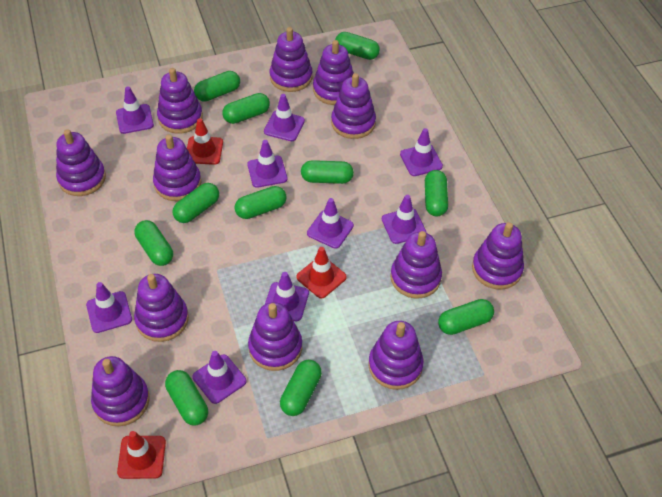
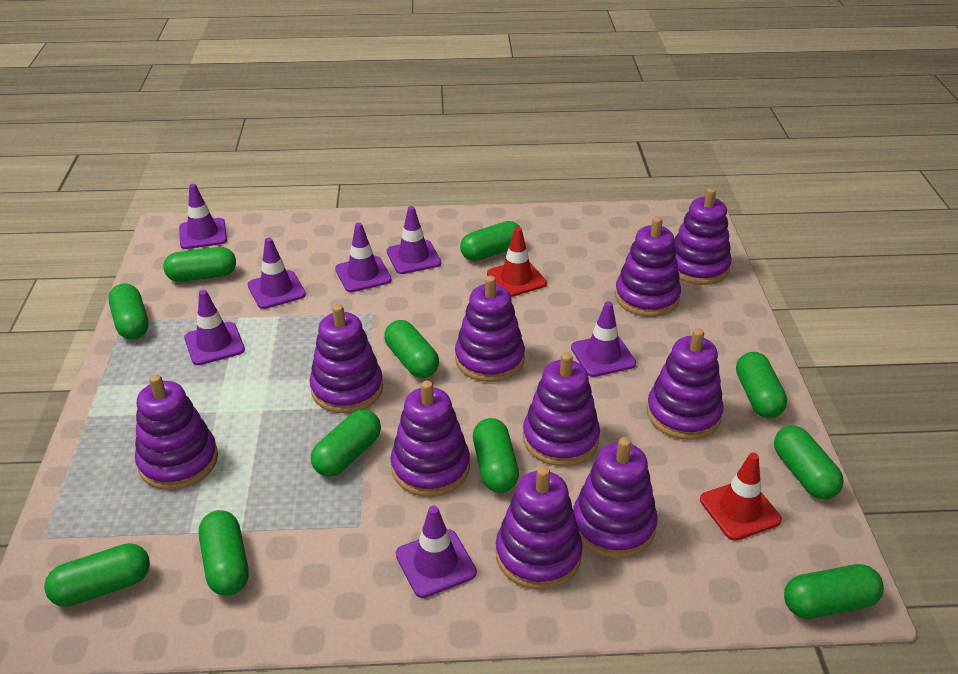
purple stacking toy: 12 -> 10
purple traffic cone: 9 -> 7
red traffic cone: 3 -> 2

